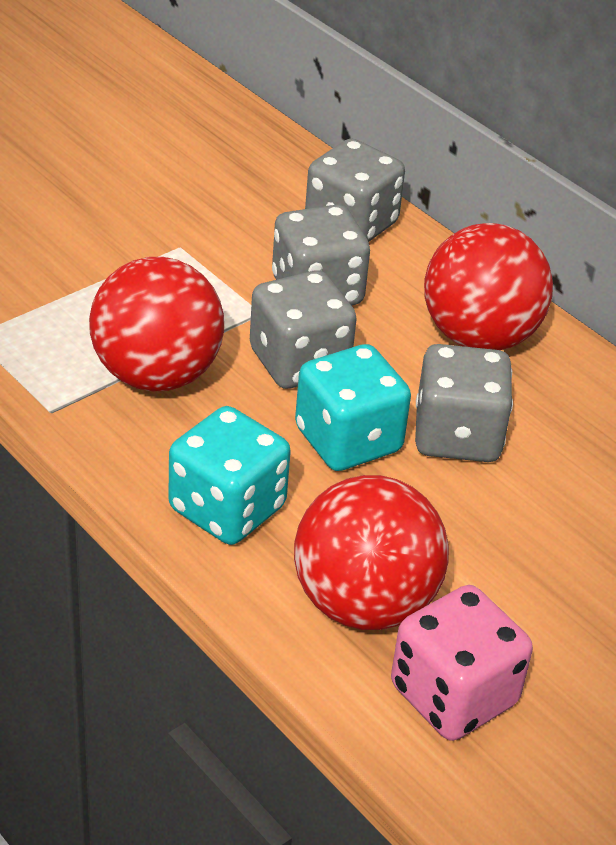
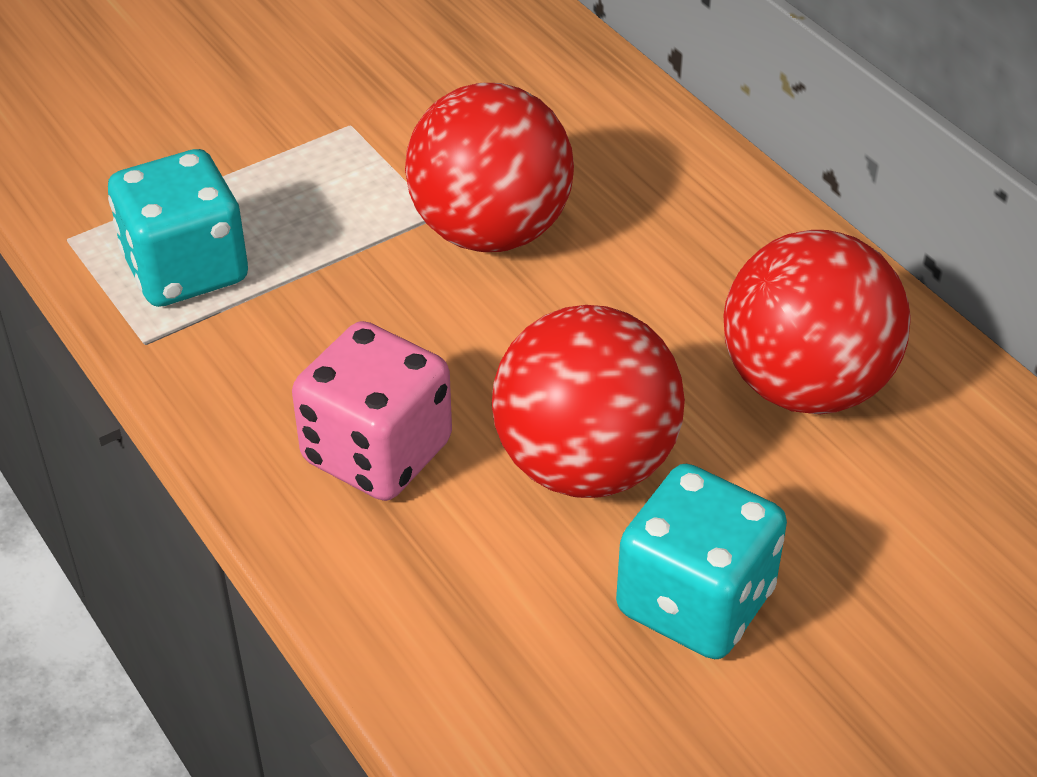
grey dice: 4 -> 0

